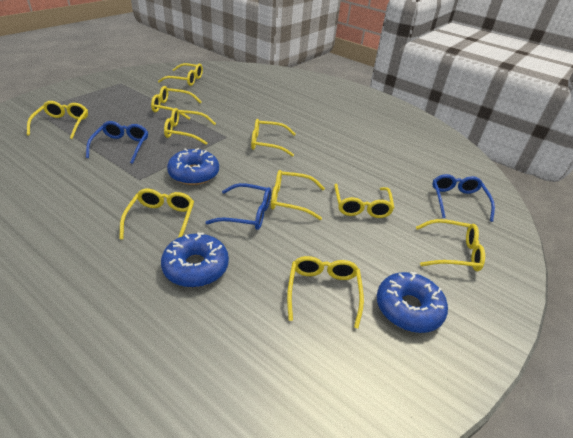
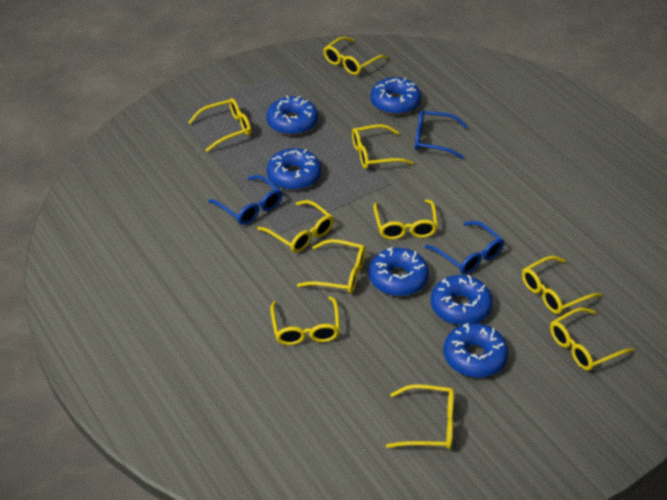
blue donut: 3 -> 6

